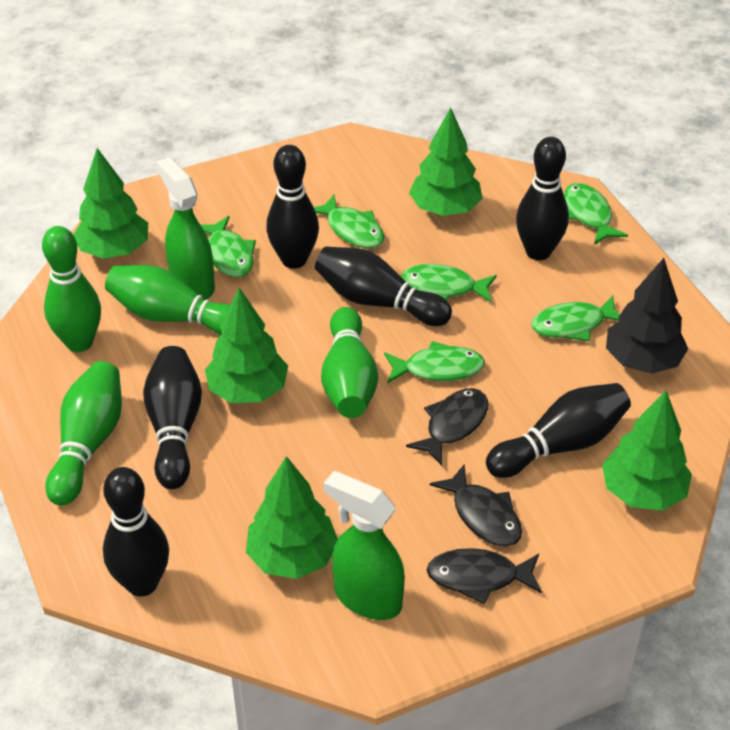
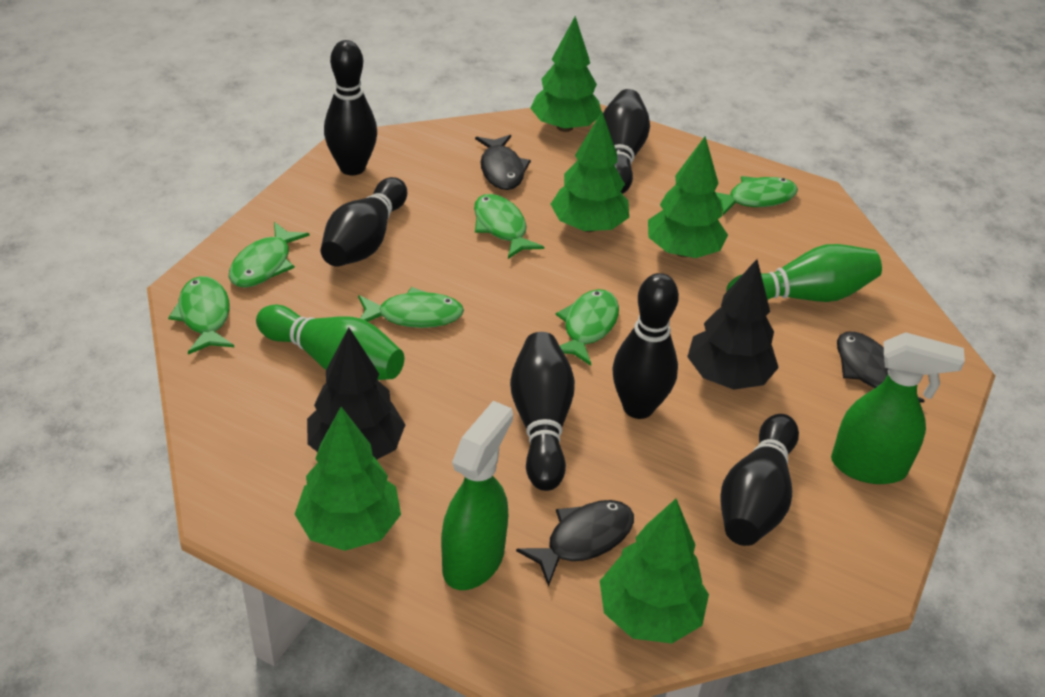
black tree: 1 -> 2
green bowling pin: 4 -> 2

